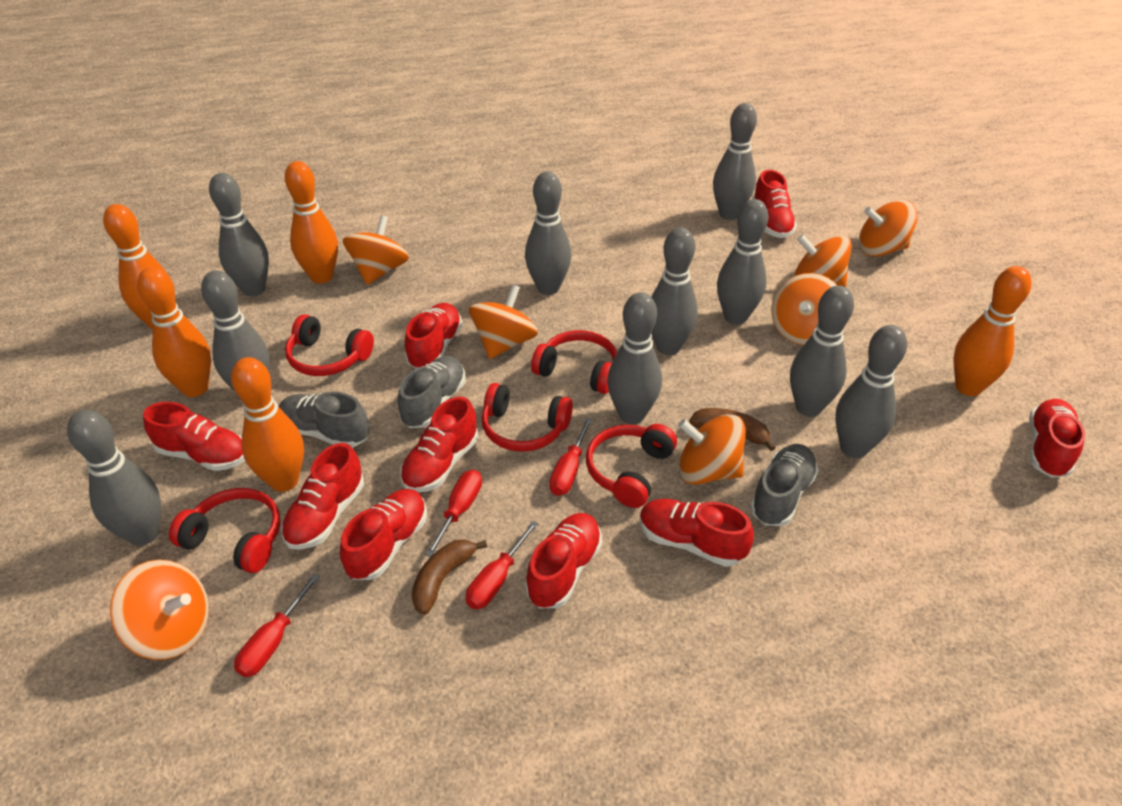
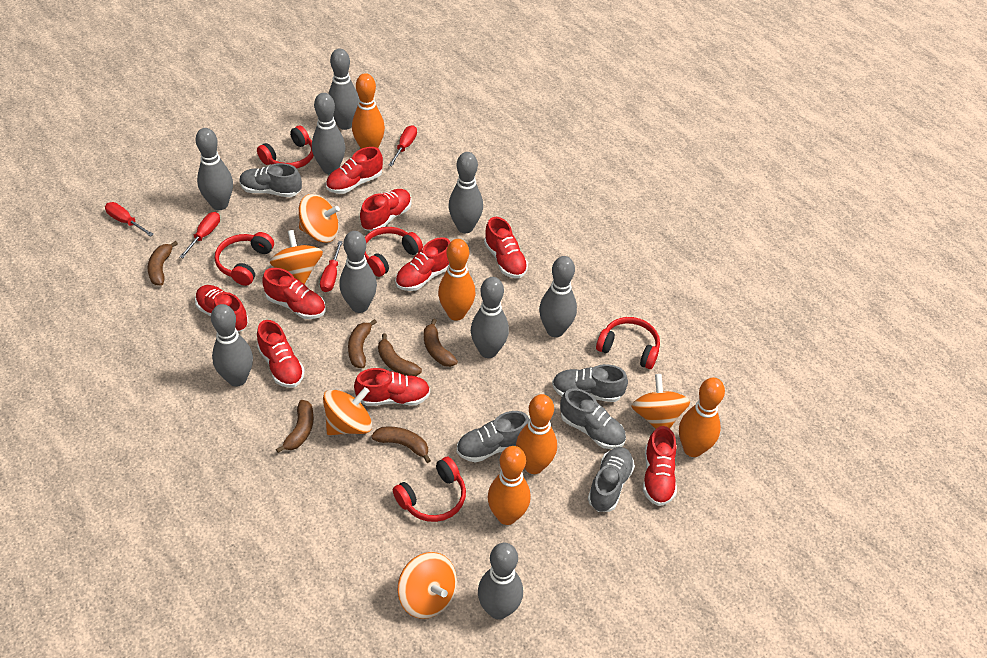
brown banana: 2 -> 6
grey bowling pin: 10 -> 9
grey shoe: 3 -> 5
orange spinning top: 7 -> 5

